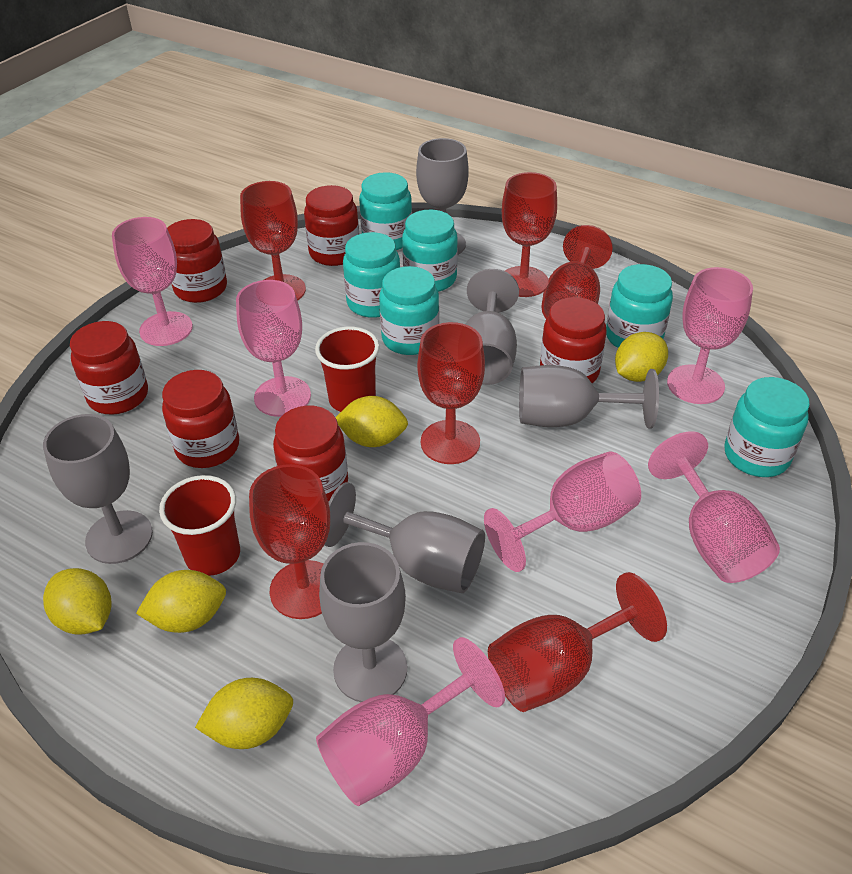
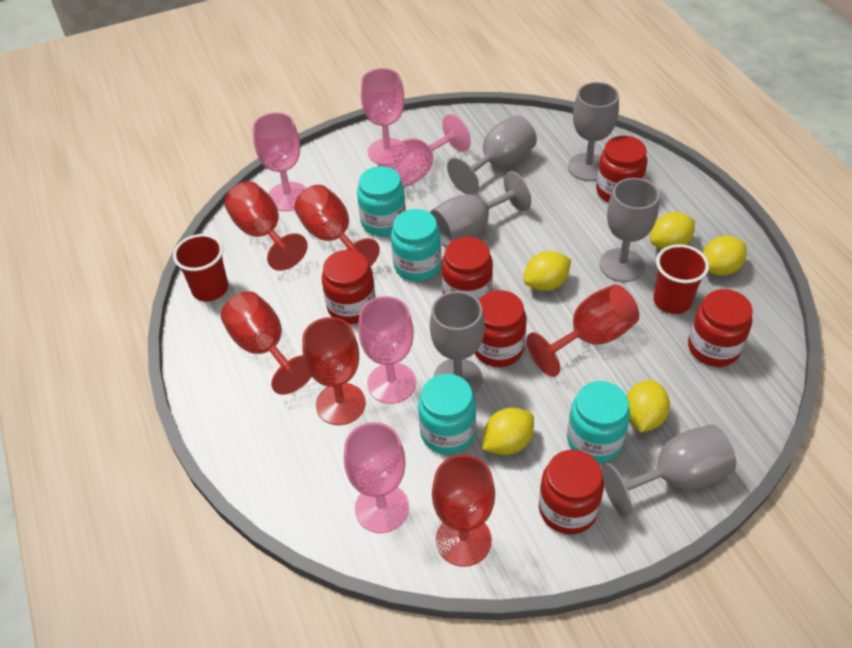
pink goblet: 6 -> 5
turquoise jar: 6 -> 4

